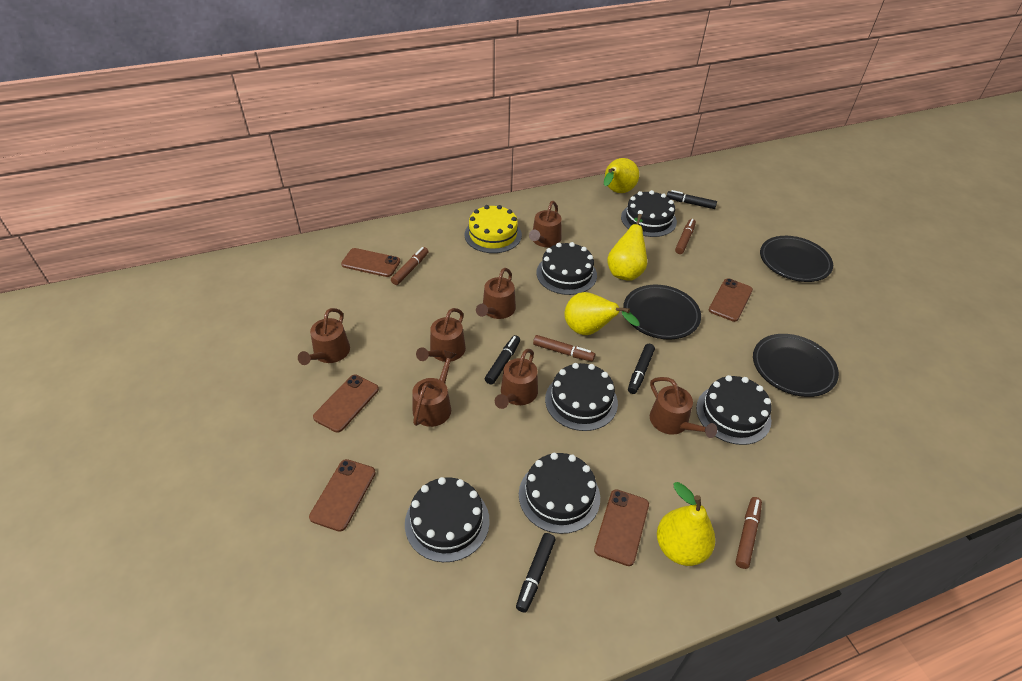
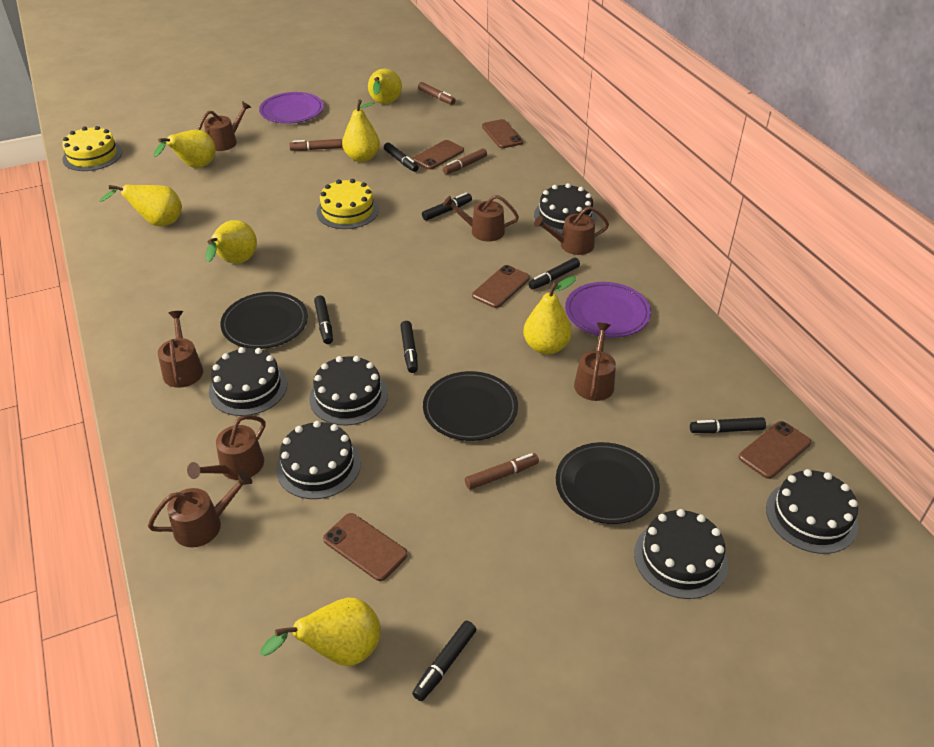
black marker: 4 -> 7
purple plate: 0 -> 2
yellow cake: 1 -> 2
yellow pear: 4 -> 7

